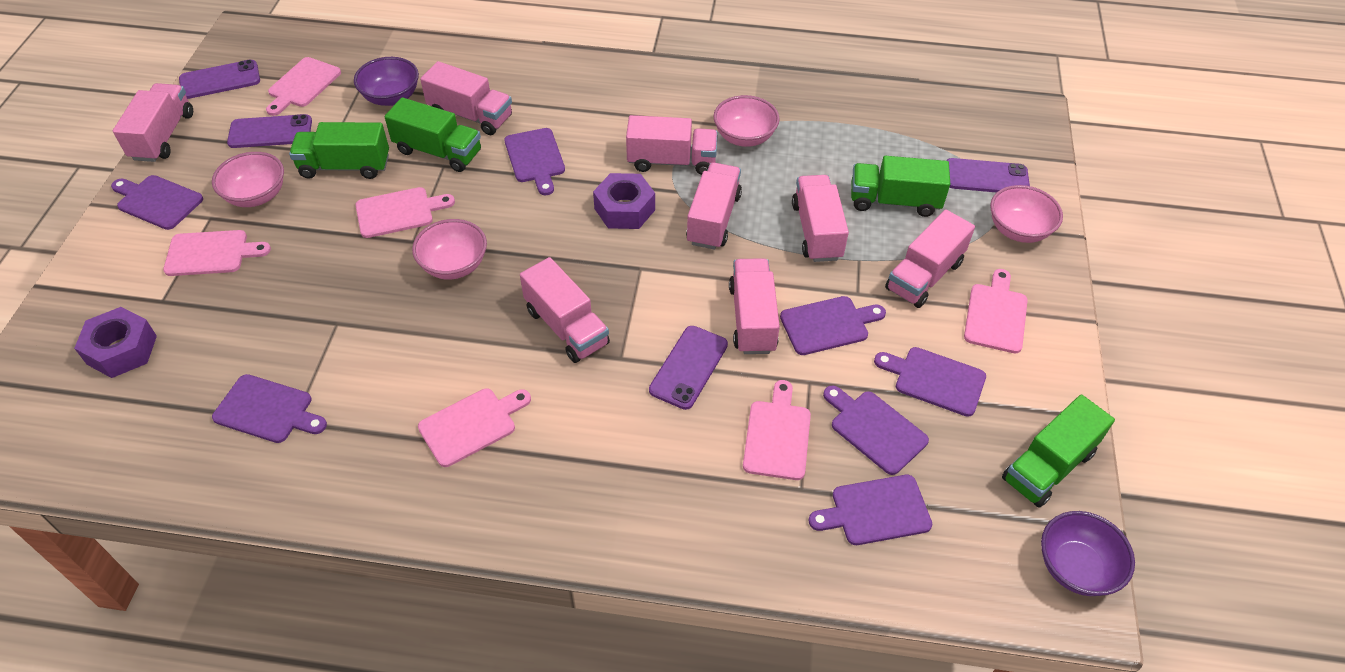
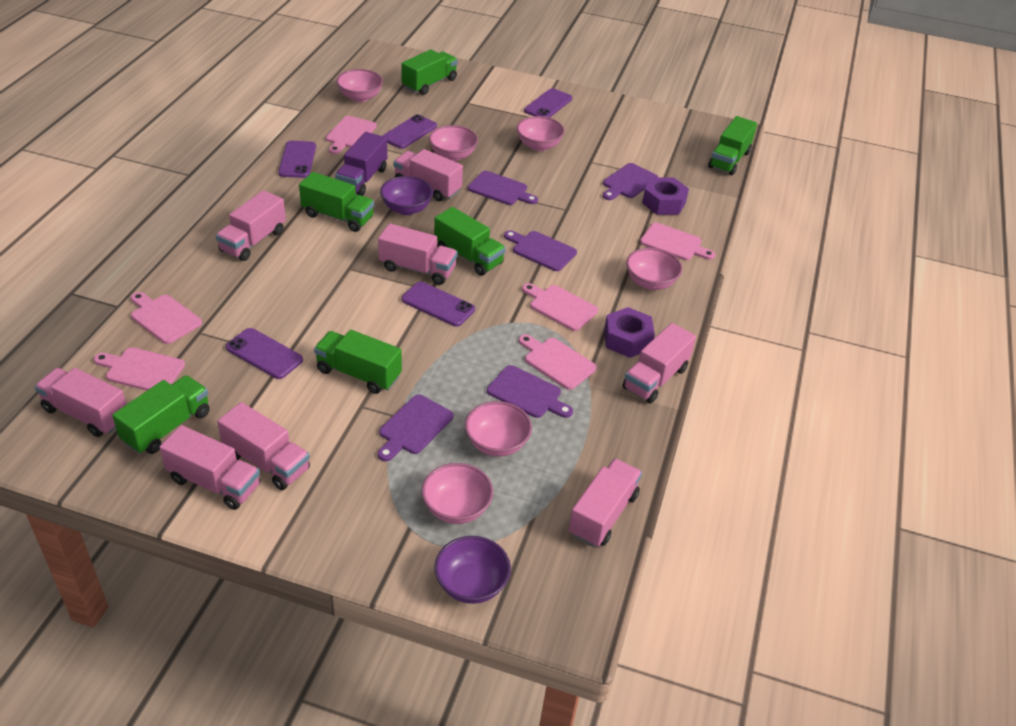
green truck: 4 -> 6
pink bowl: 4 -> 6
purple cutting board: 7 -> 5
purple phone: 4 -> 5
purple truck: 0 -> 1

